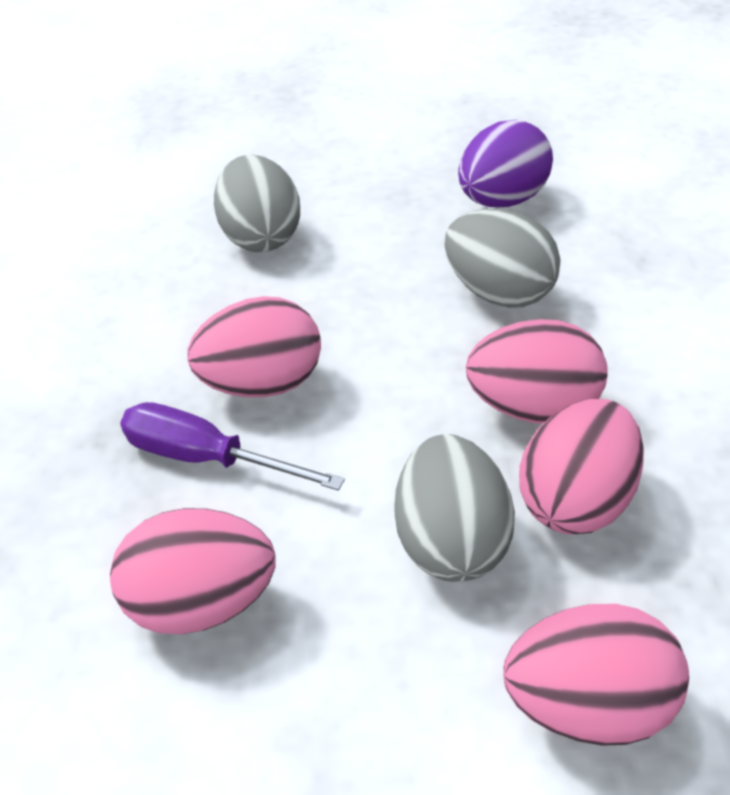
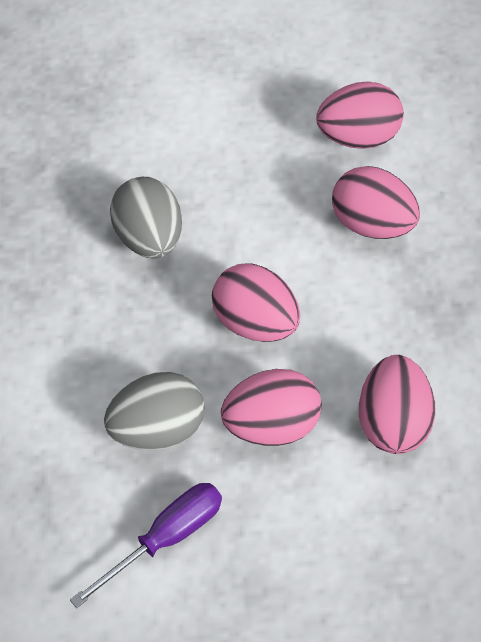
grey egg: 3 -> 2
purple egg: 1 -> 0

